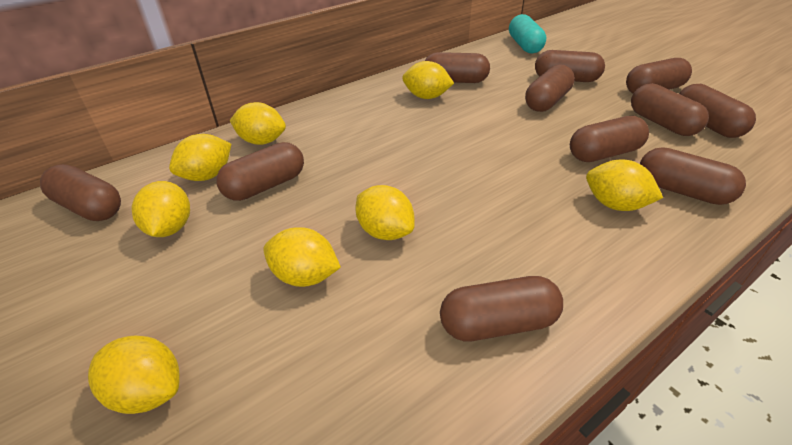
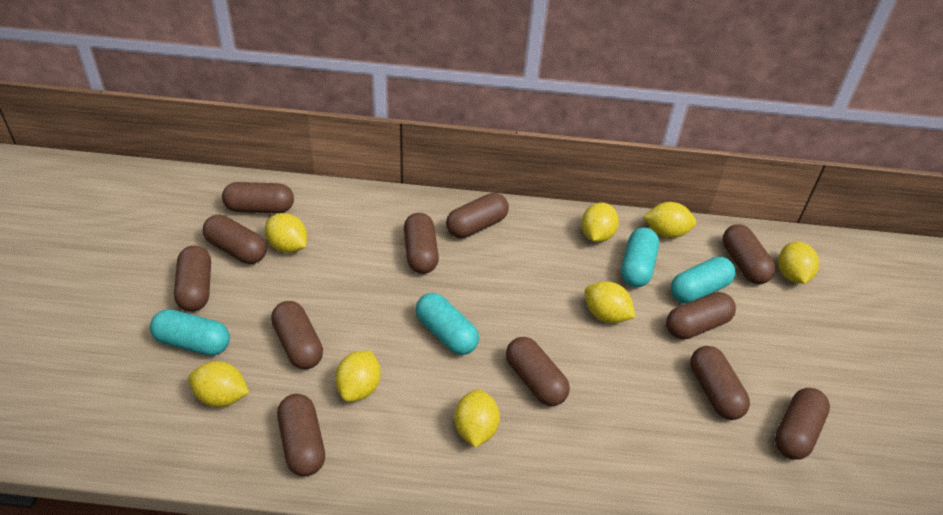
brown capsule: 11 -> 12
turquoise capsule: 1 -> 4

